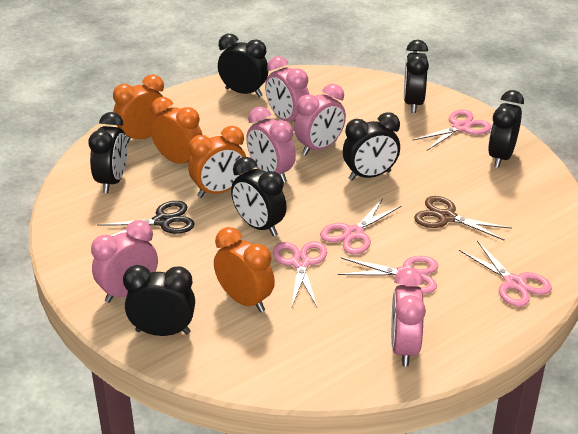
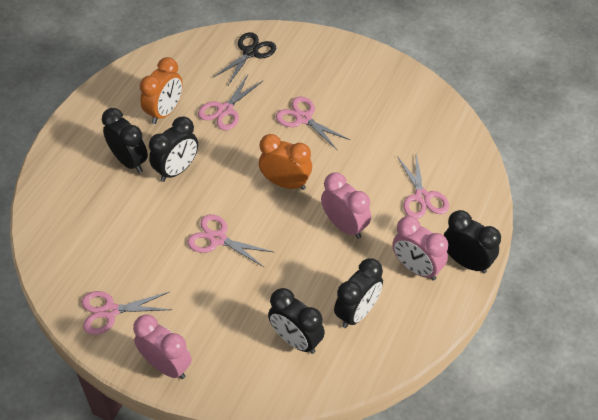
black clock: 7 -> 5
brown scissors: 1 -> 0
orange clock: 4 -> 2
pink clock: 5 -> 3

